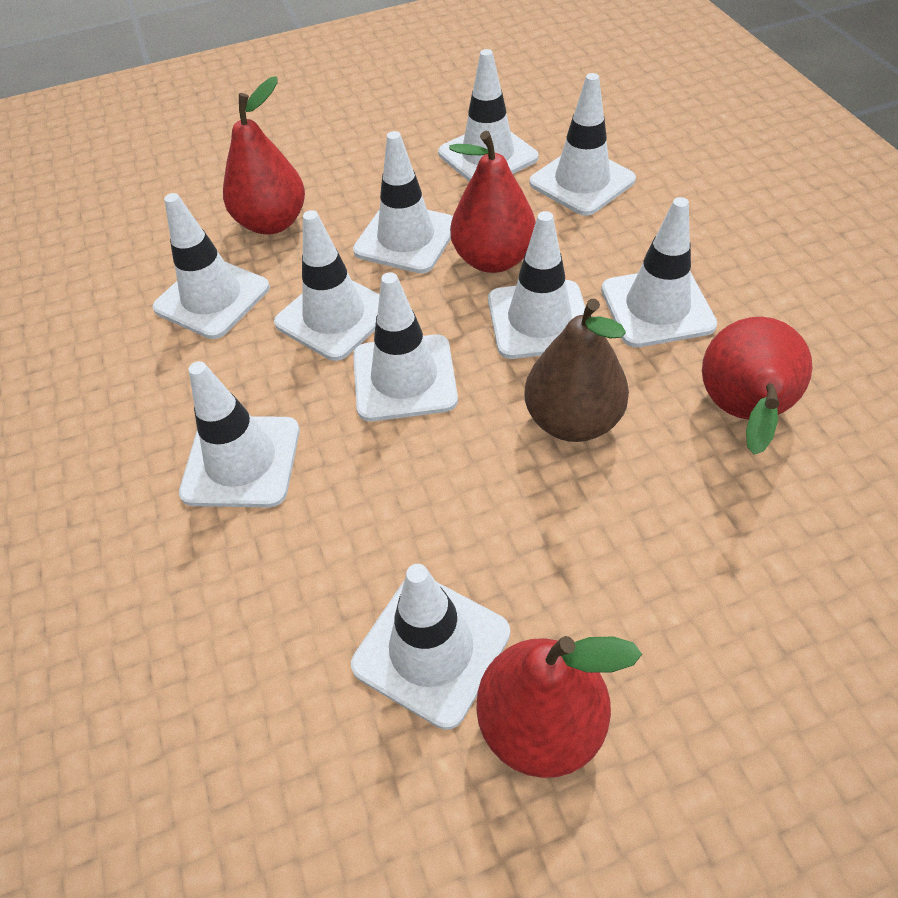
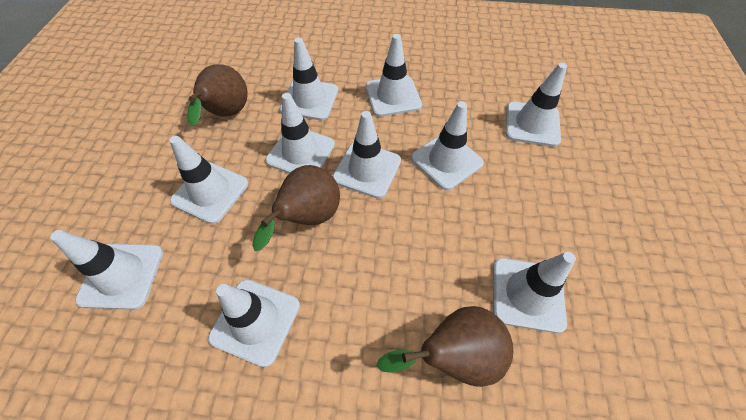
brown pear: 1 -> 3
red pear: 4 -> 0

